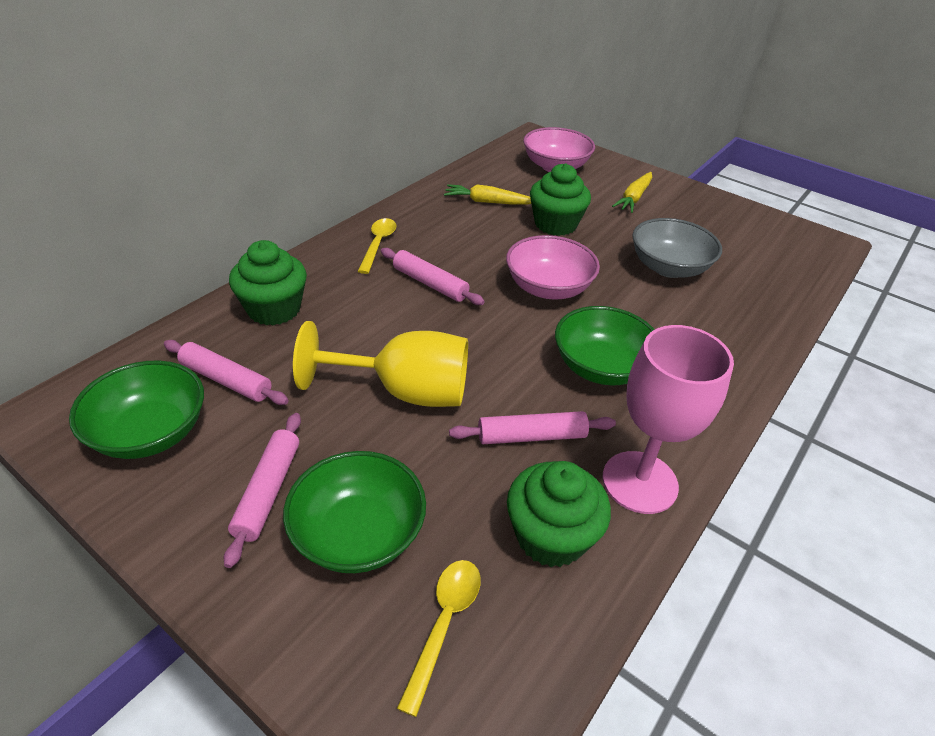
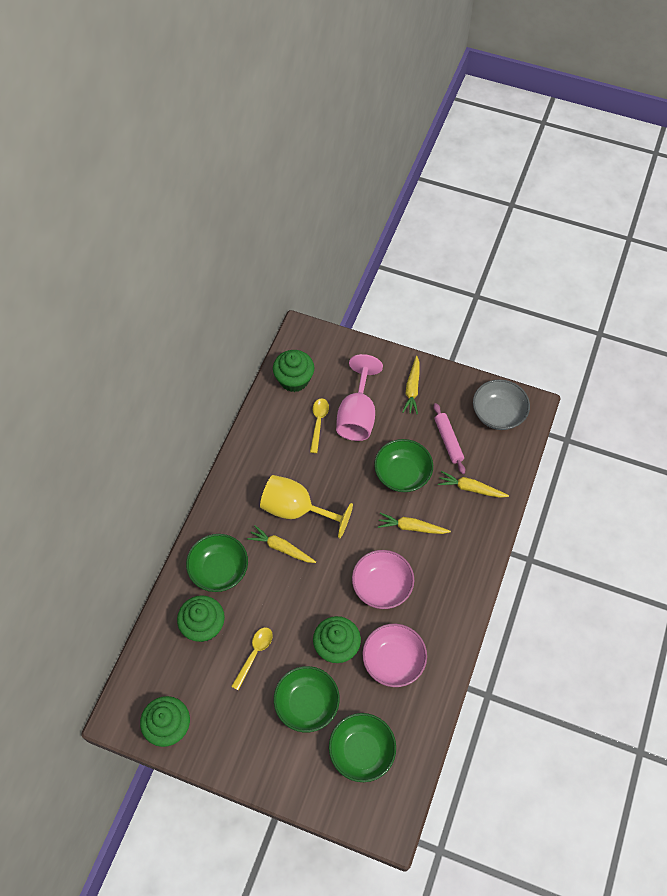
green bowl: 3 -> 4
green cupcake: 3 -> 4
pink rolling pin: 4 -> 1
yellow carrot: 2 -> 4

